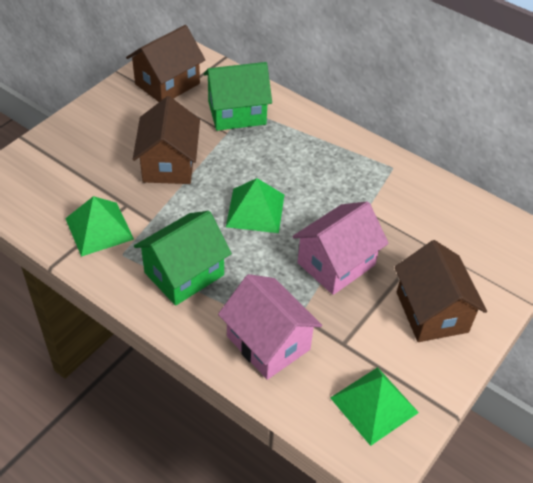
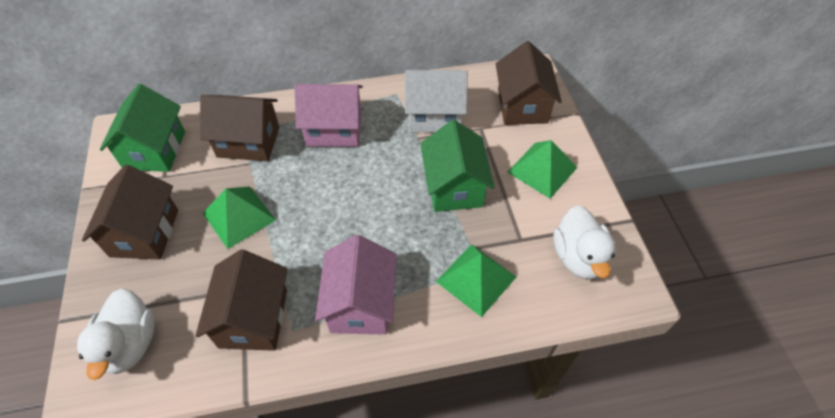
brown house: 3 -> 4
white duck: 0 -> 2
white house: 0 -> 1

